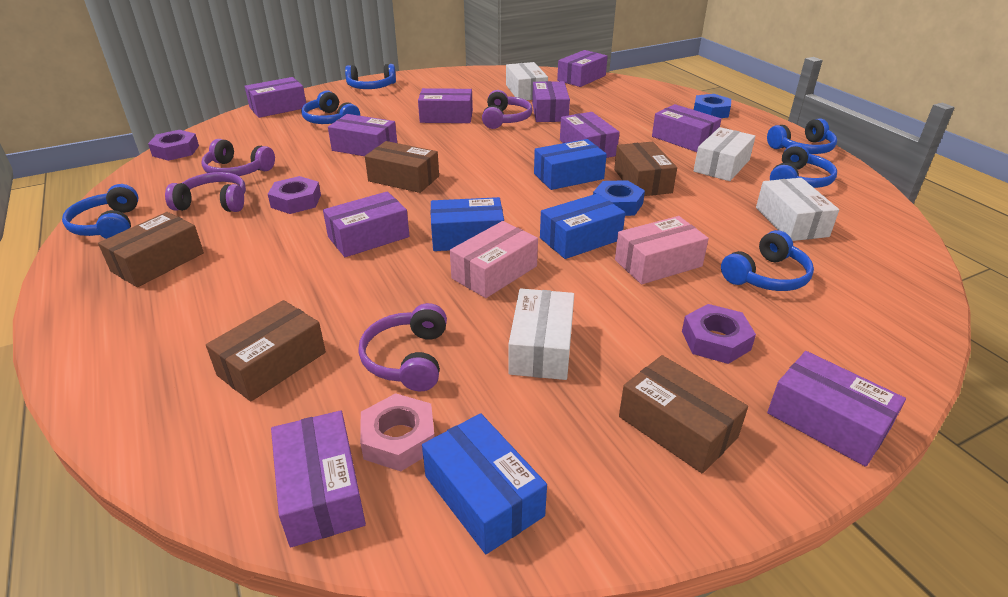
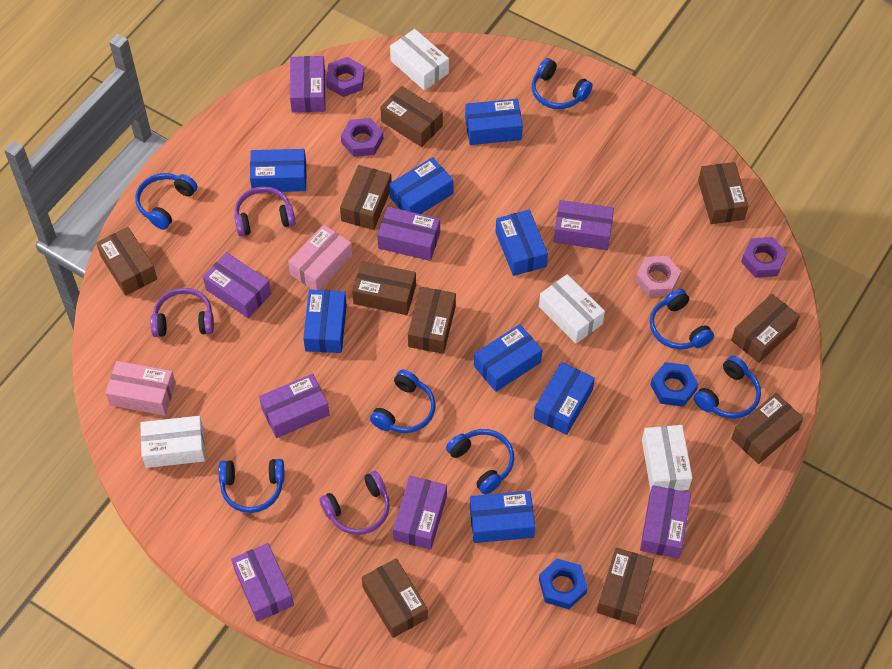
blue box: 4 -> 8
blue headphones: 6 -> 7
brown box: 5 -> 10
purple box: 10 -> 8
purple headphones: 4 -> 3

